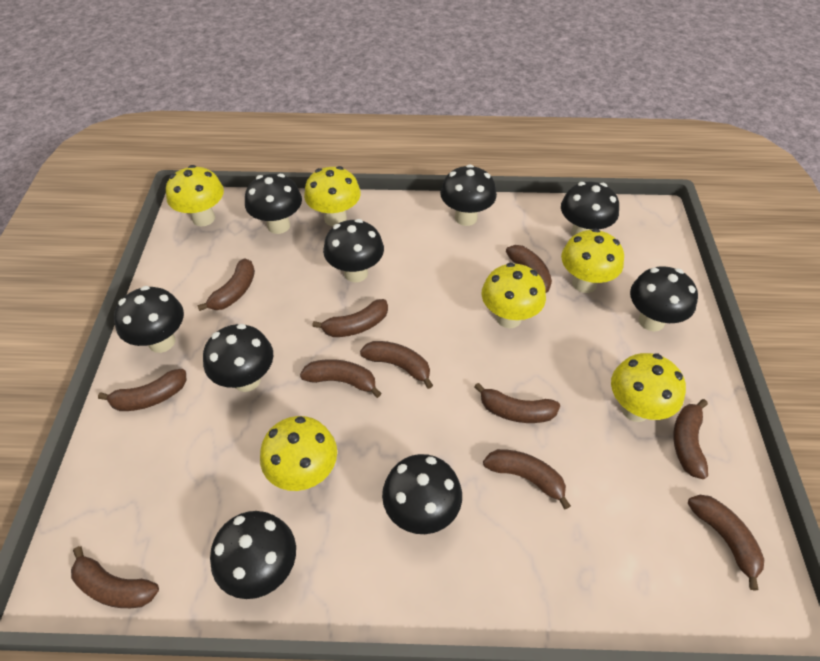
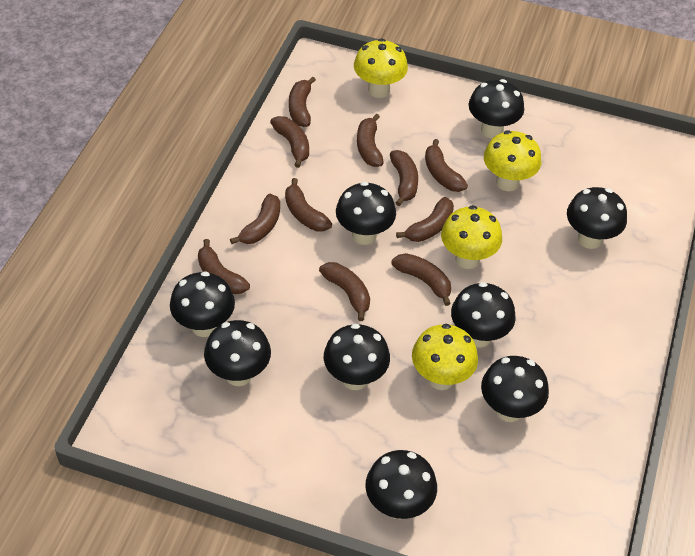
yellow mushroom: 6 -> 4

